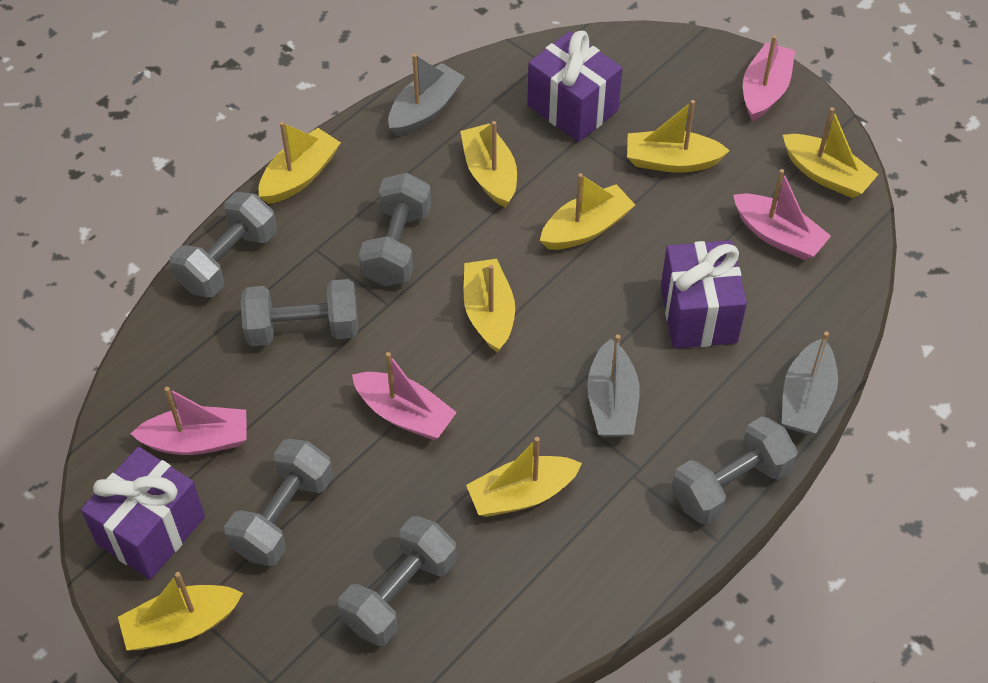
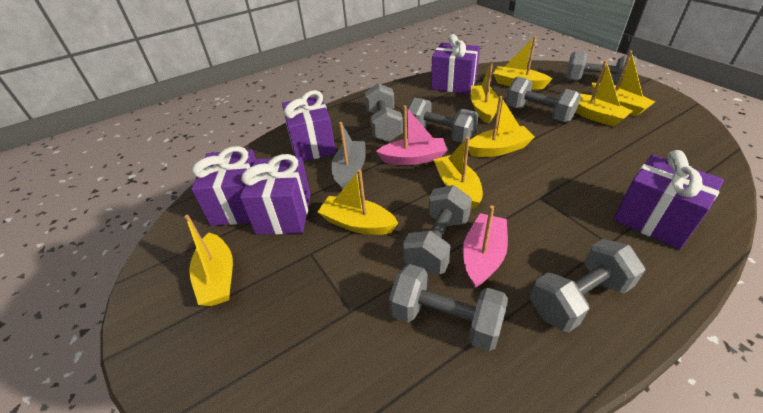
grey boat: 3 -> 1
grey dumbbell: 6 -> 7
pink boat: 4 -> 2
purple gift: 3 -> 5

